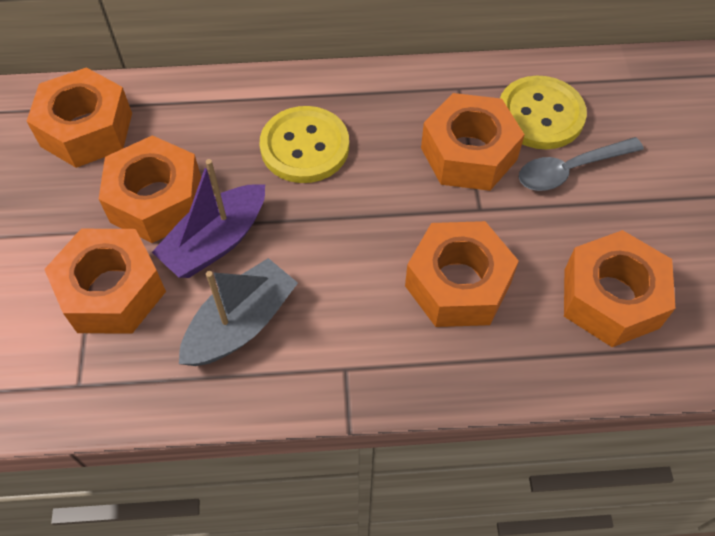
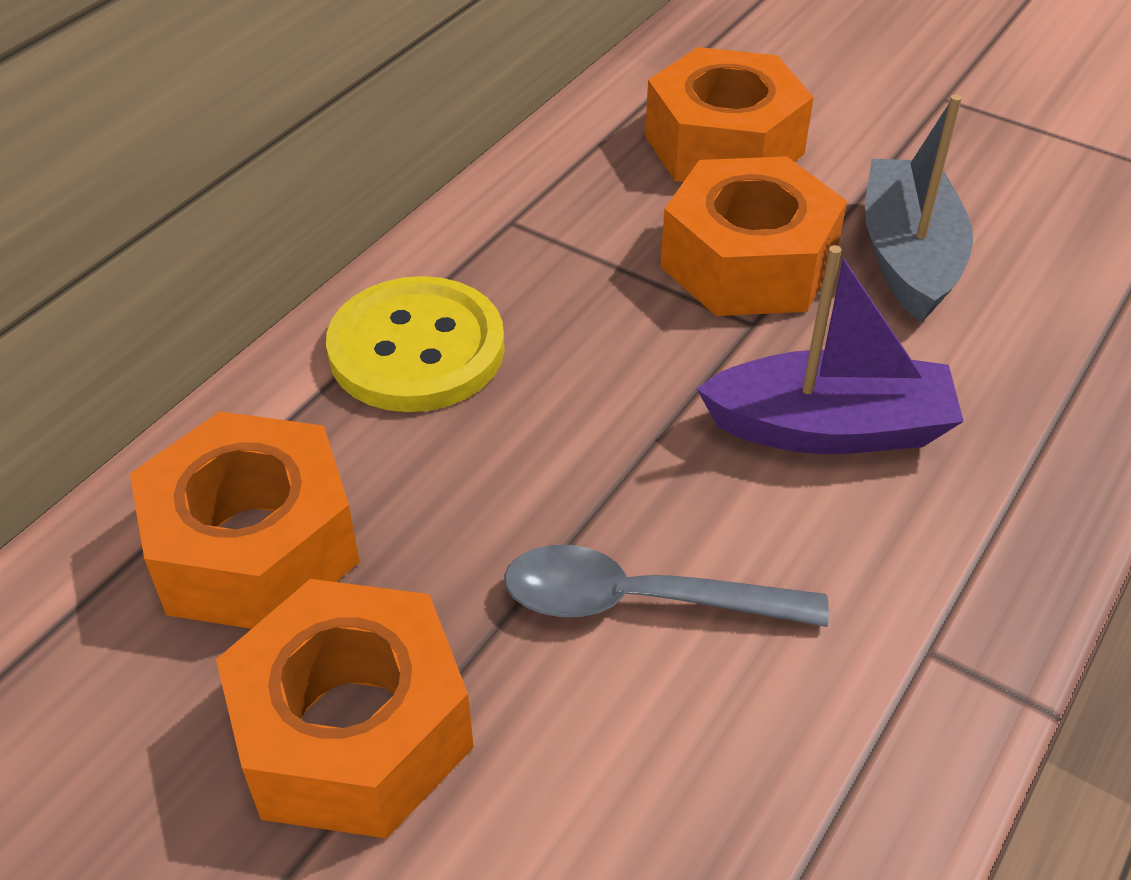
orange nut: 6 -> 4
yellow button: 2 -> 1

